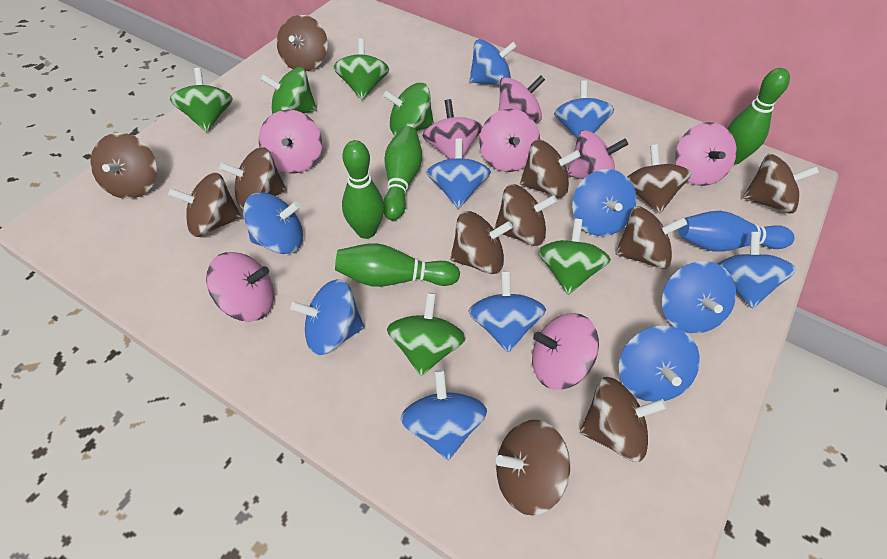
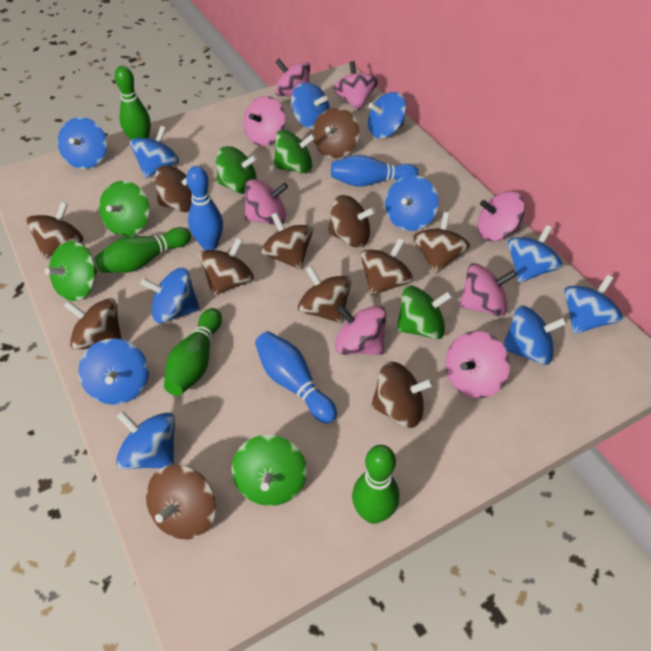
blue bowling pin: 1 -> 3

